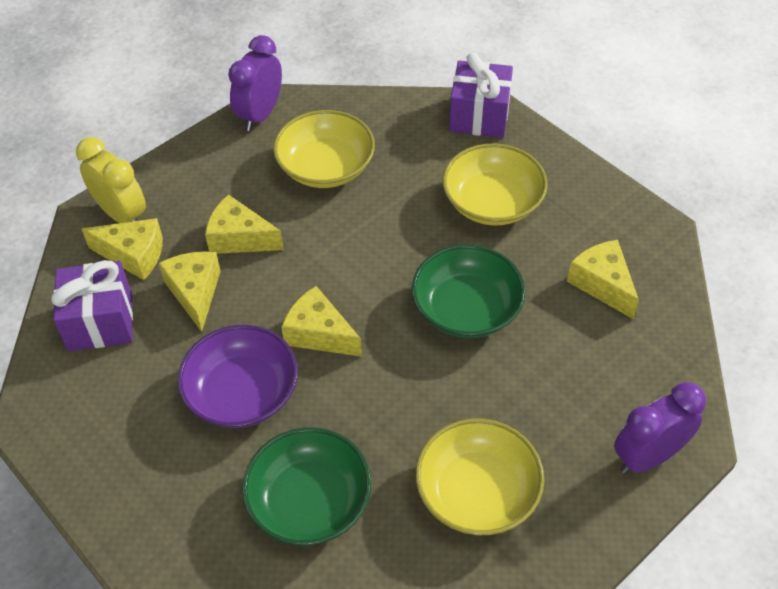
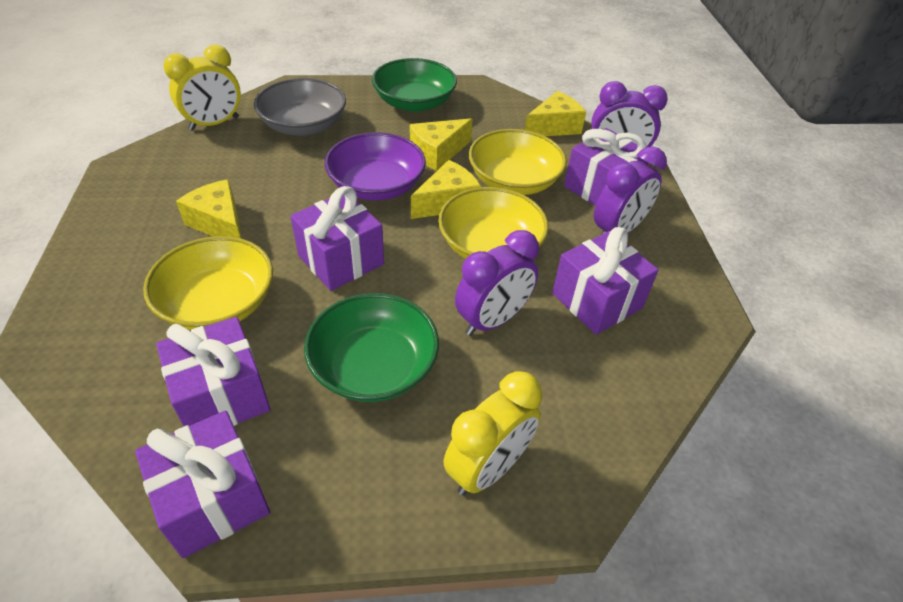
grey bowl: 0 -> 1
purple clock: 2 -> 3
purple gift: 2 -> 5
yellow cheese: 5 -> 4
yellow clock: 1 -> 2

